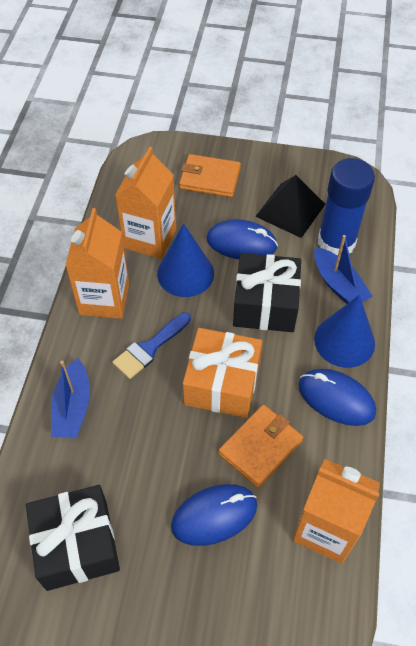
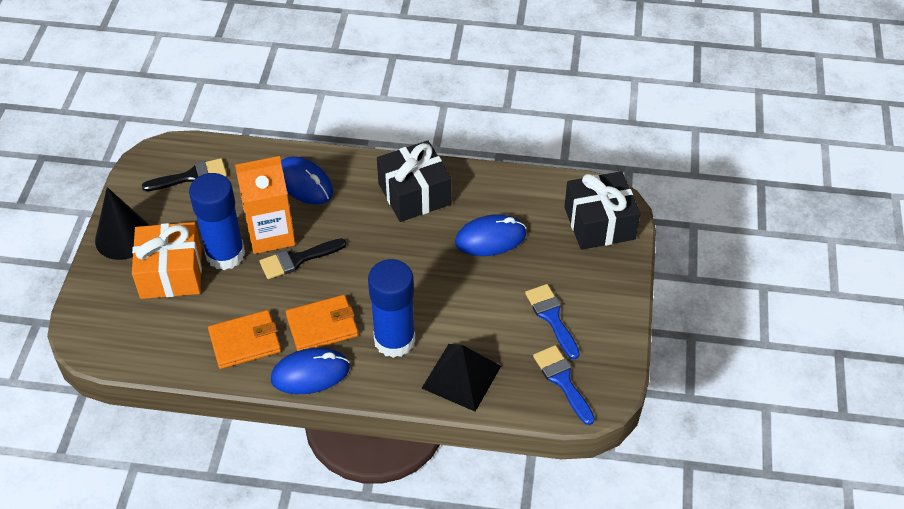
black brush: 0 -> 2
black cone: 0 -> 1
blue boat: 2 -> 0
blue brush: 1 -> 2
blue cone: 2 -> 0
blue glue stick: 1 -> 2
orange carton: 3 -> 1

